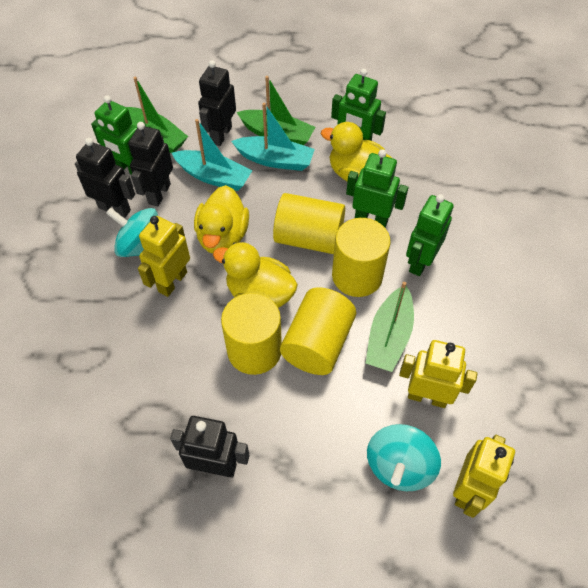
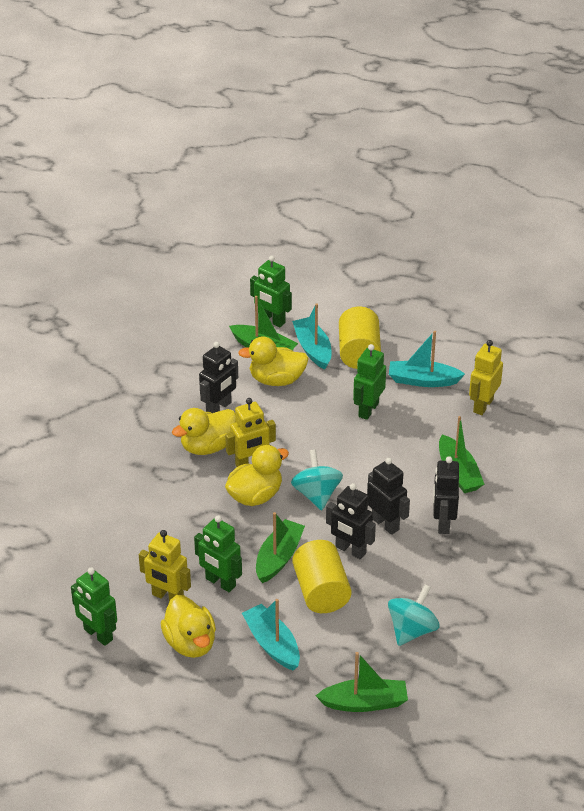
green boat: 3 -> 4
turquoise boat: 2 -> 3
yellow cylinder: 4 -> 2
yellow duck: 3 -> 4

